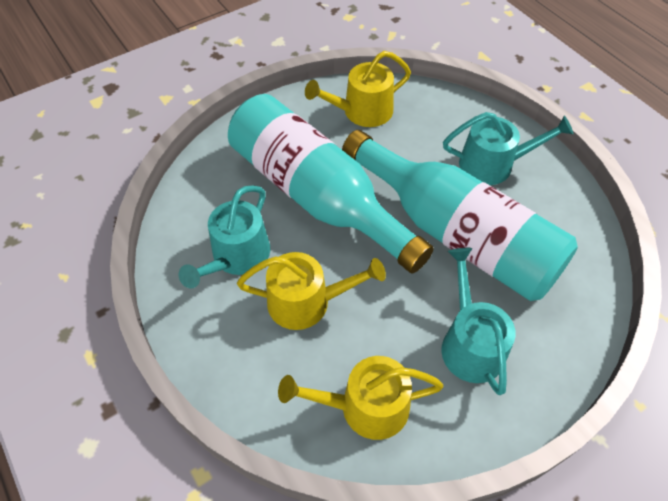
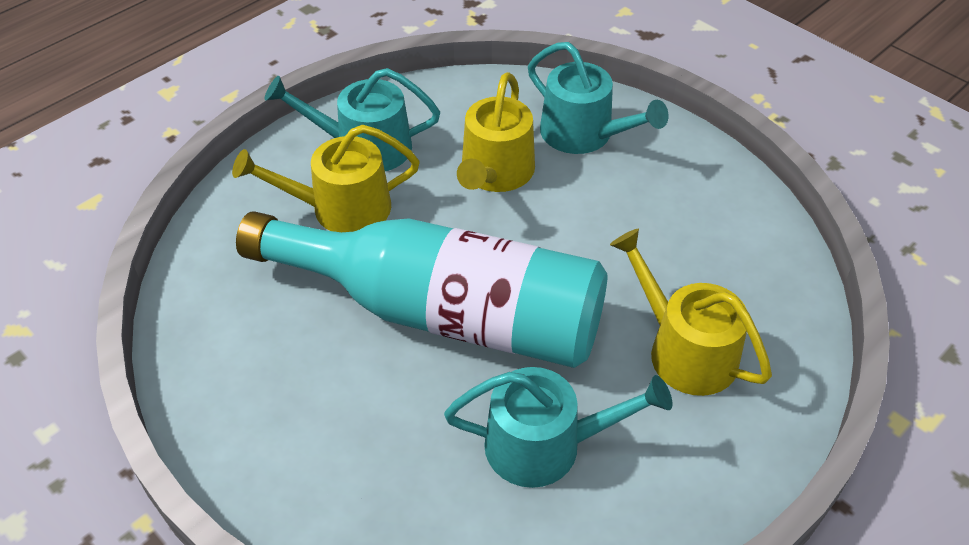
turquoise bottle: 2 -> 1

